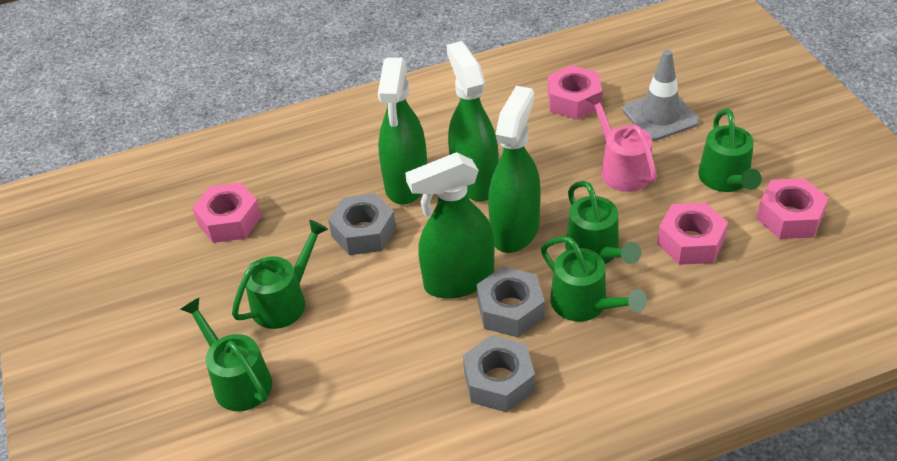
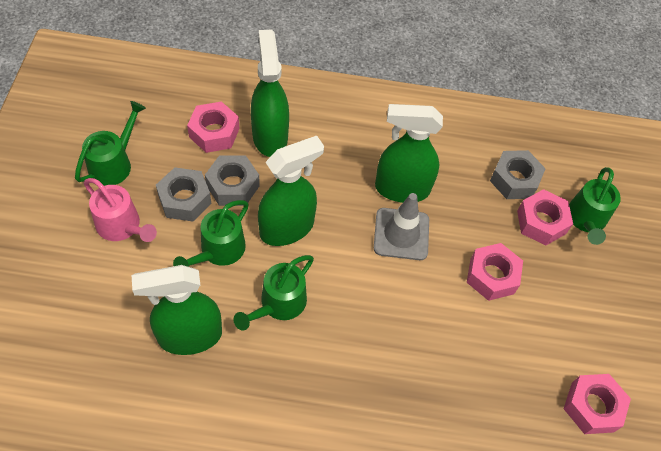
green watering can: 5 -> 4

